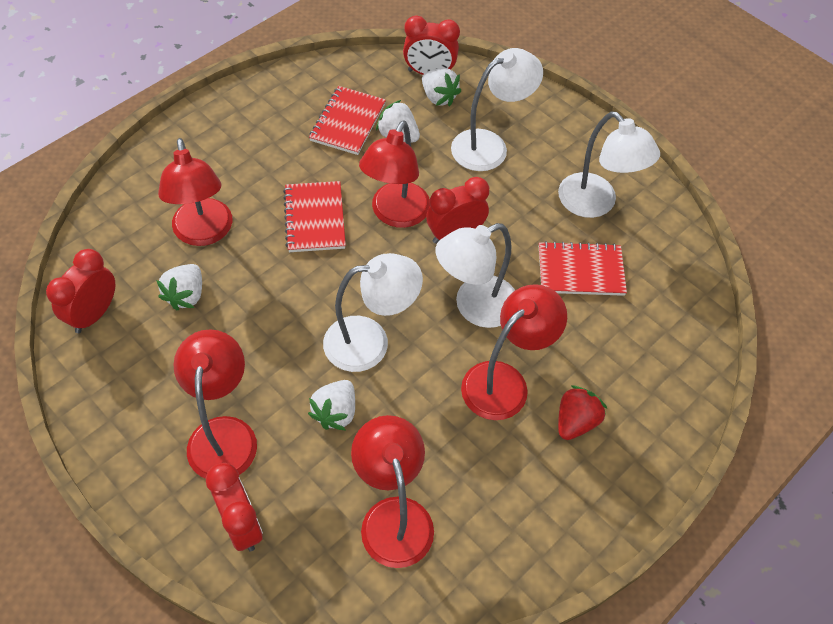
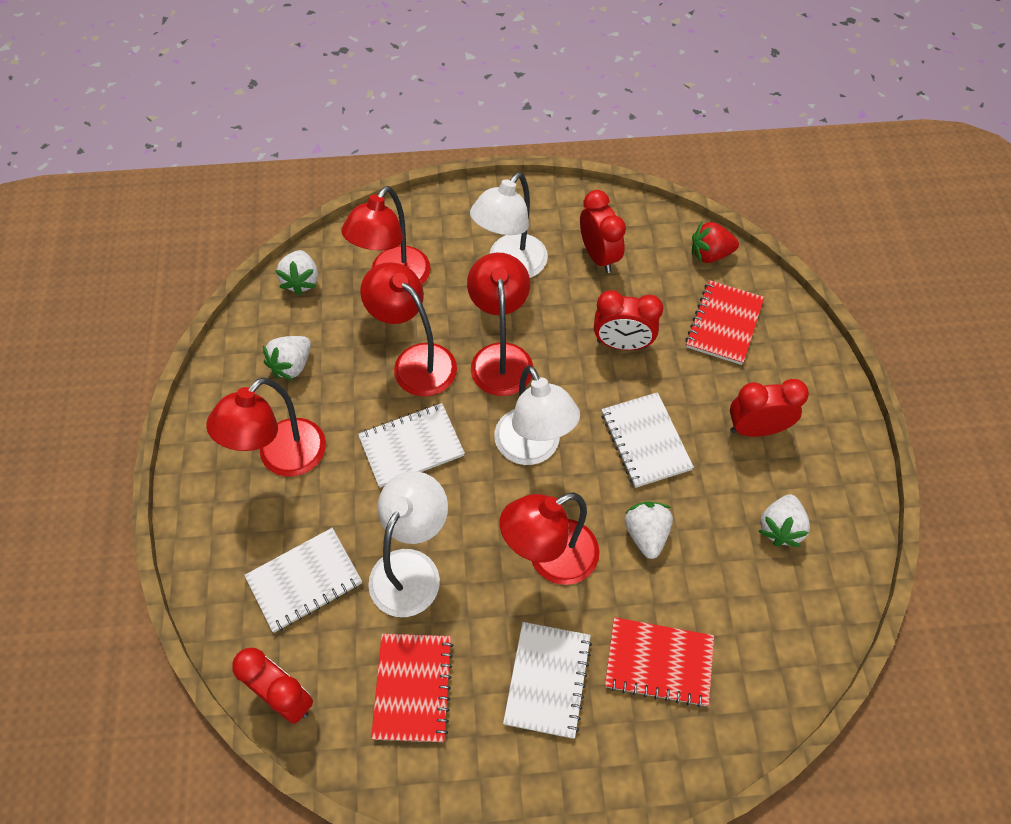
white lamp: 4 -> 3
white notebook: 0 -> 4

